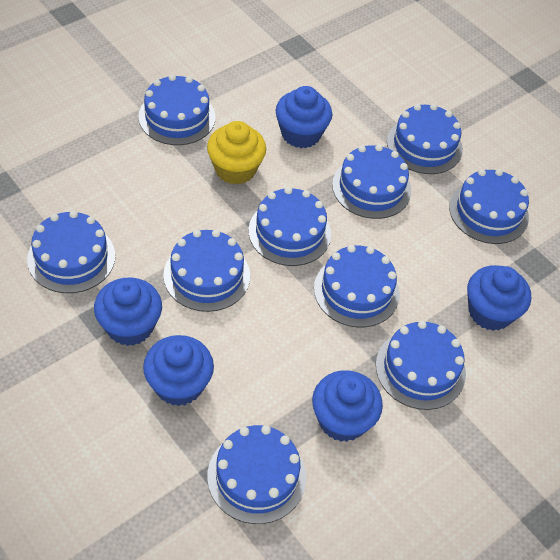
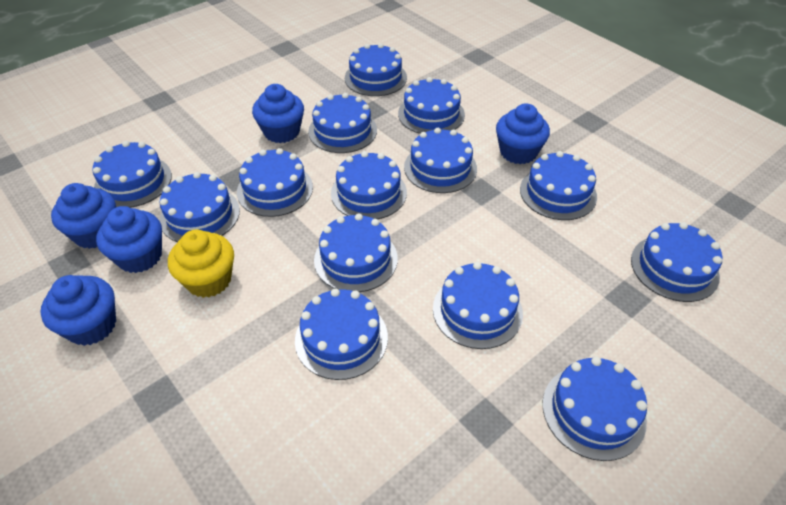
blue cake: 10 -> 14

